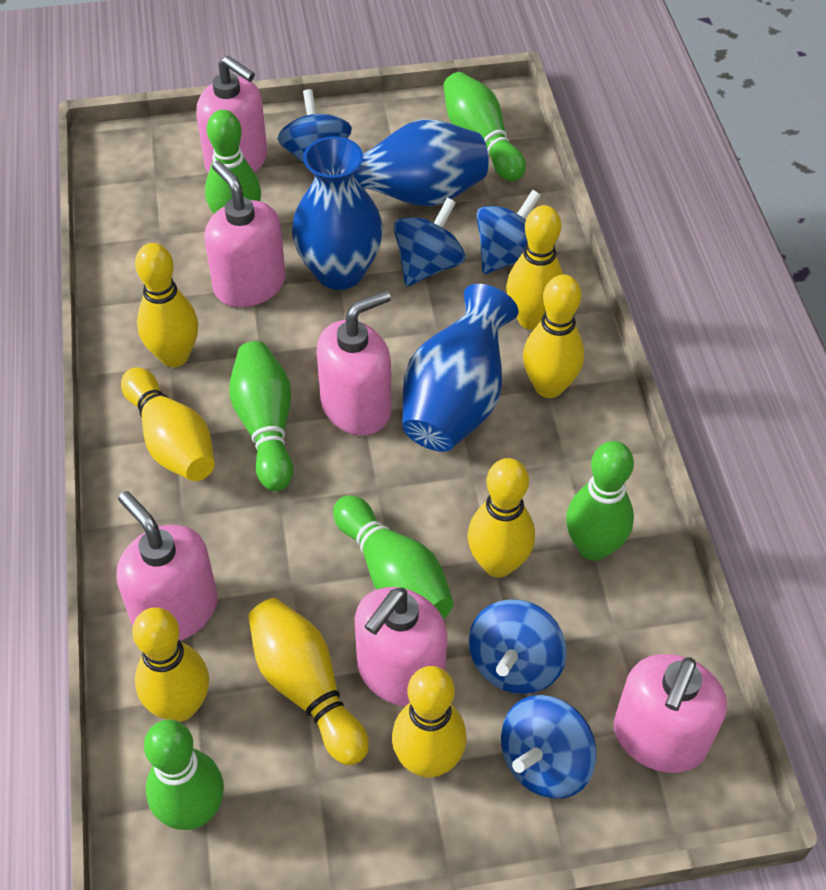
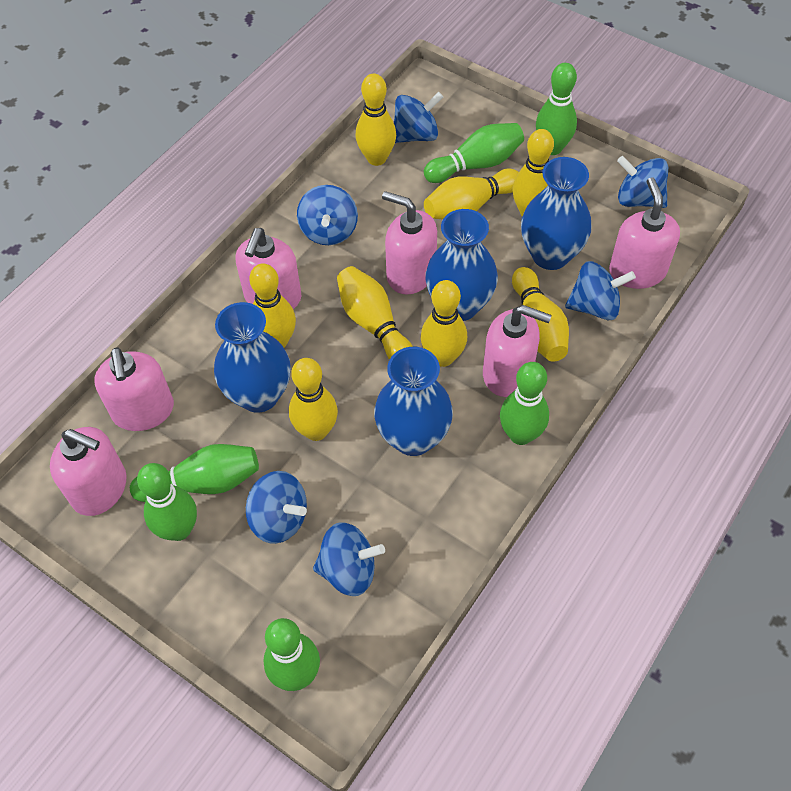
blue spinning top: 5 -> 6
blue vase: 3 -> 4

